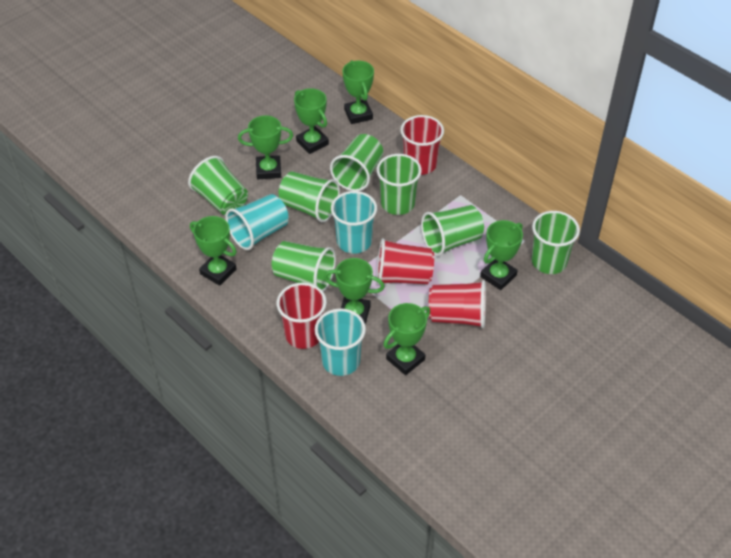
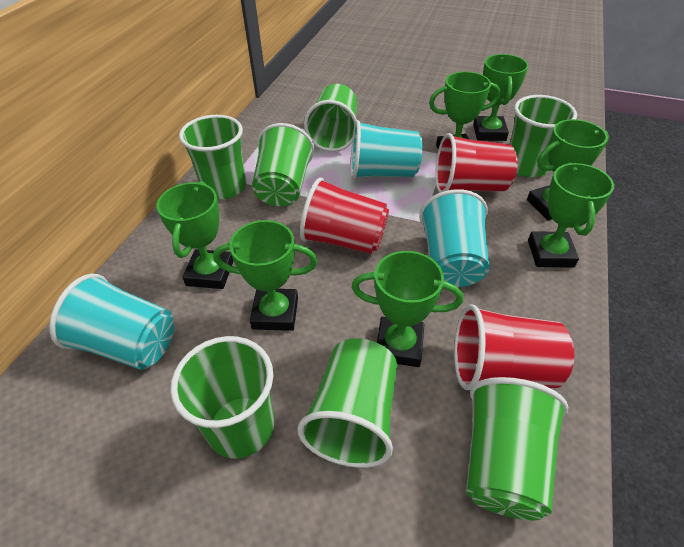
red cup: 4 -> 3

